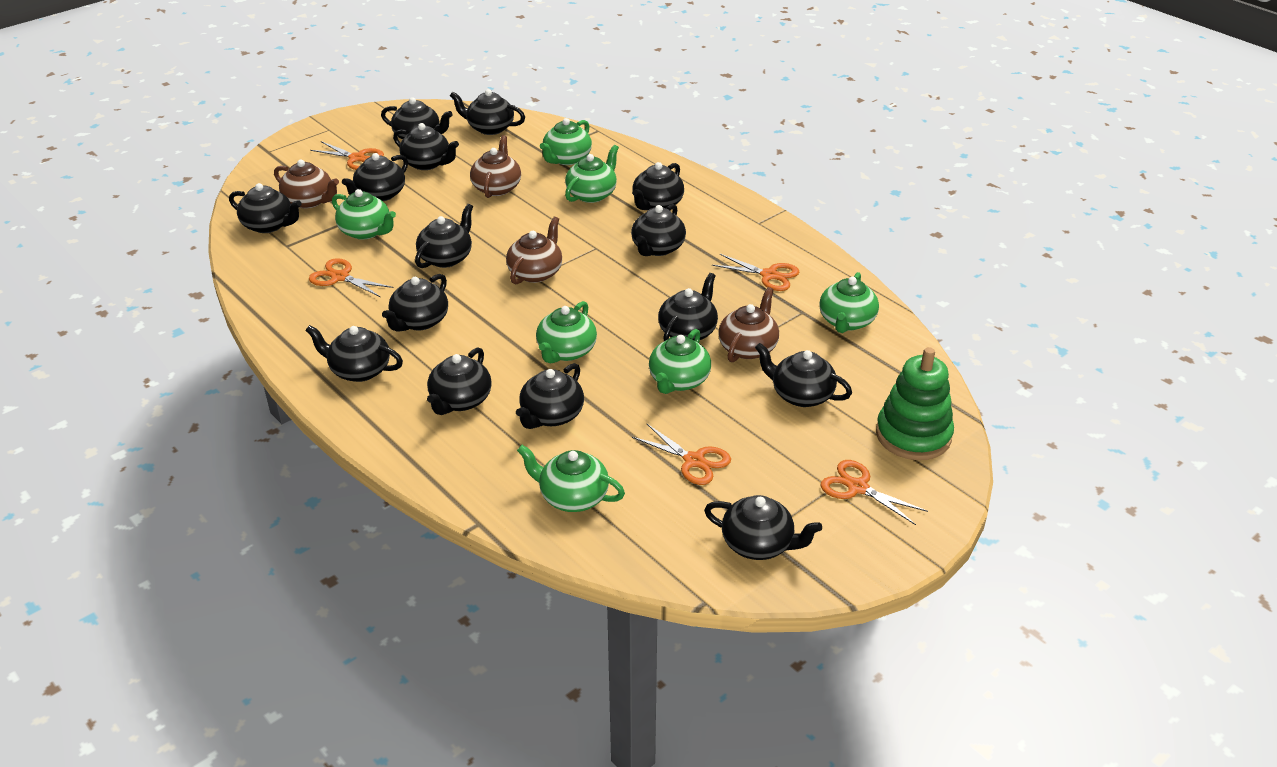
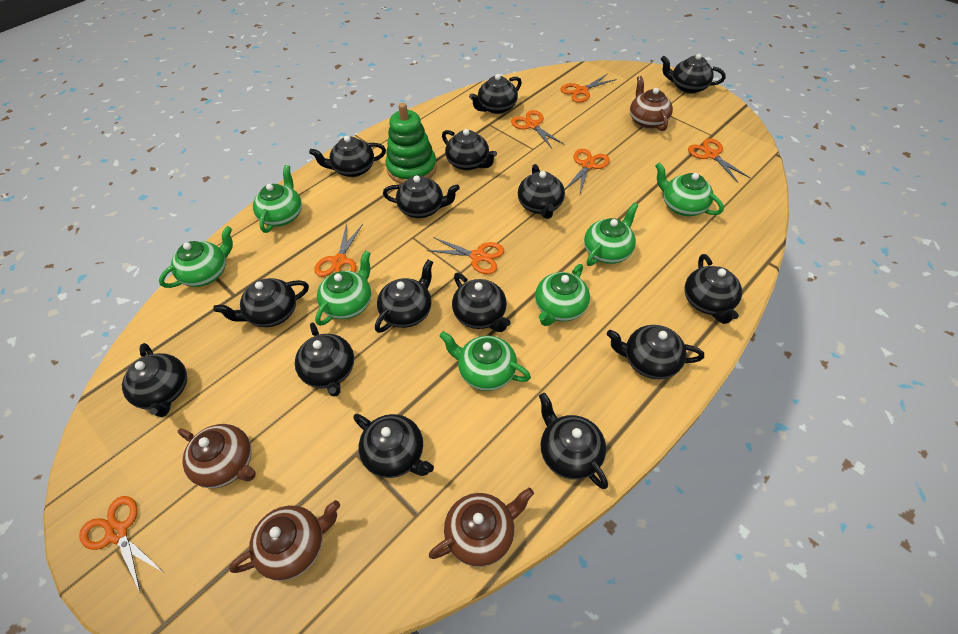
orange scissors: 5 -> 7

